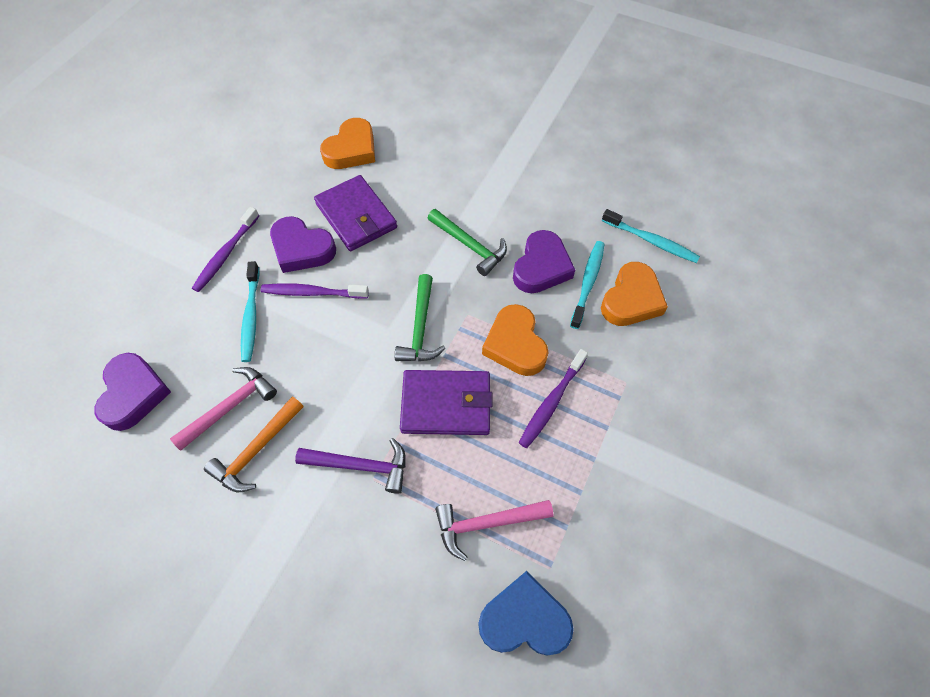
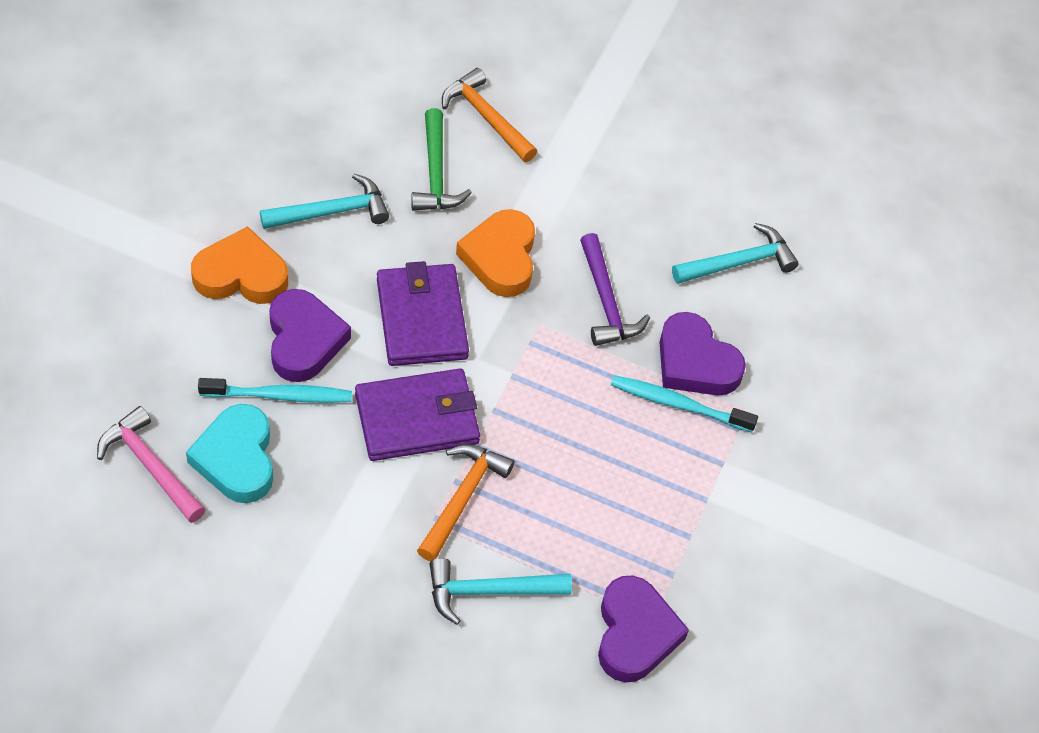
blue heart: 1 -> 0
green hammer: 2 -> 1
orange hammer: 1 -> 2
orange heart: 3 -> 2
pink hammer: 2 -> 1
purple toothbrush: 3 -> 0
turquoise hammer: 0 -> 3
turquoise heart: 0 -> 1
turquoise toothbrush: 3 -> 2

